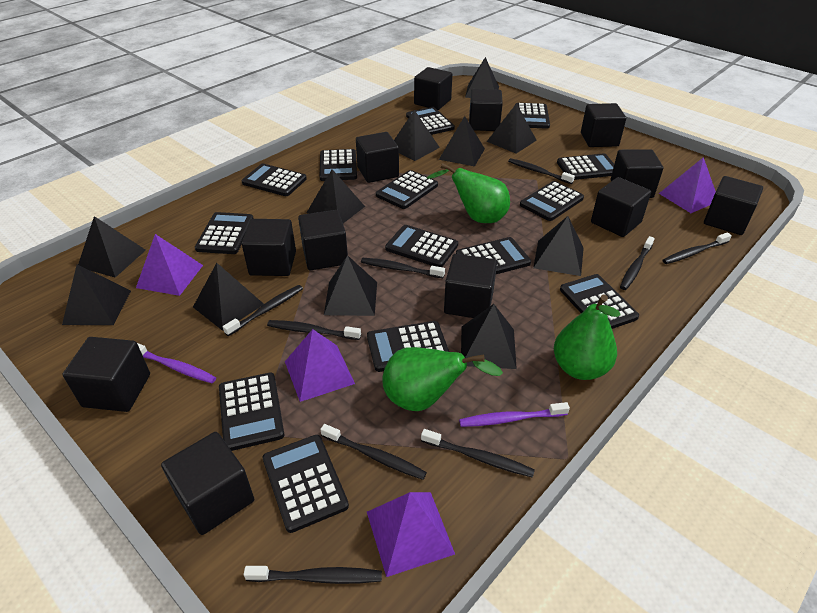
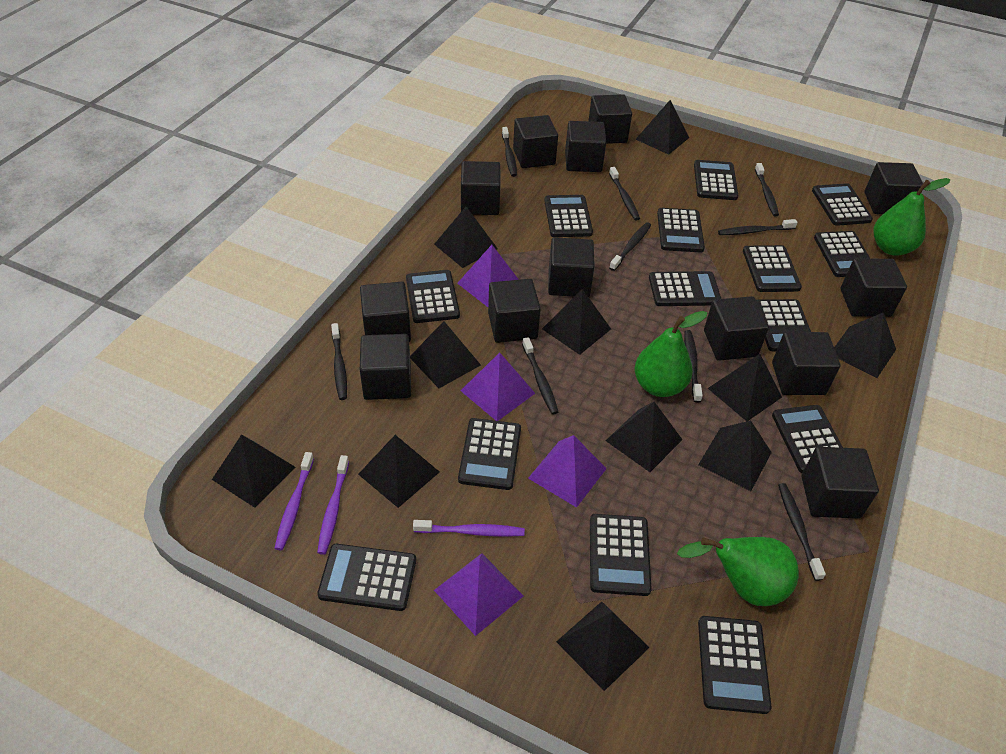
black cube: 12 -> 13
purple toothbrush: 2 -> 3

